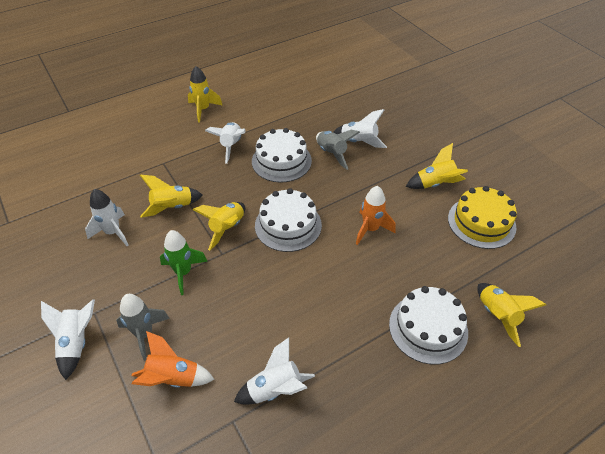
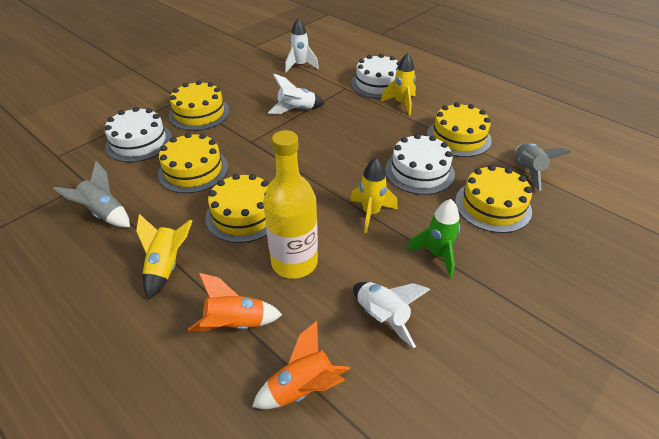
white rocket: 5 -> 3
yellow bottle: 0 -> 1
yellow cake: 1 -> 5
yellow rocket: 5 -> 3

